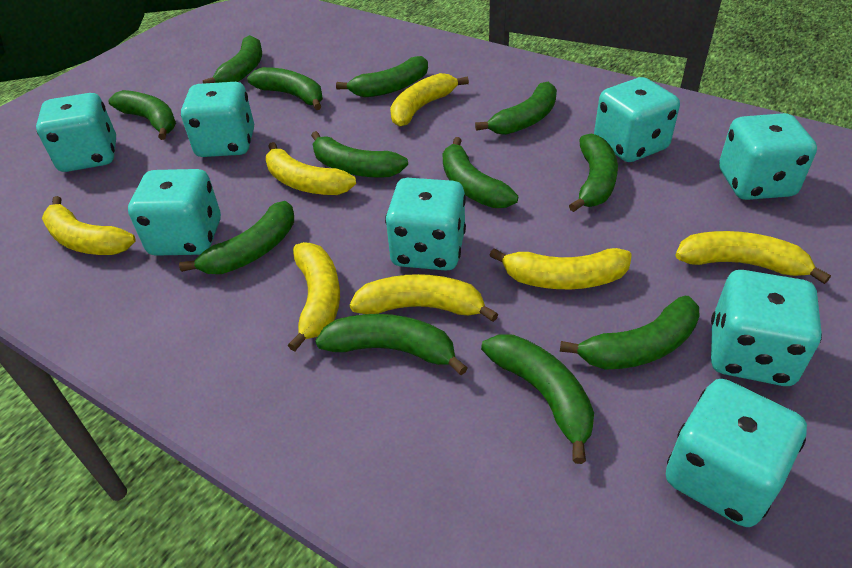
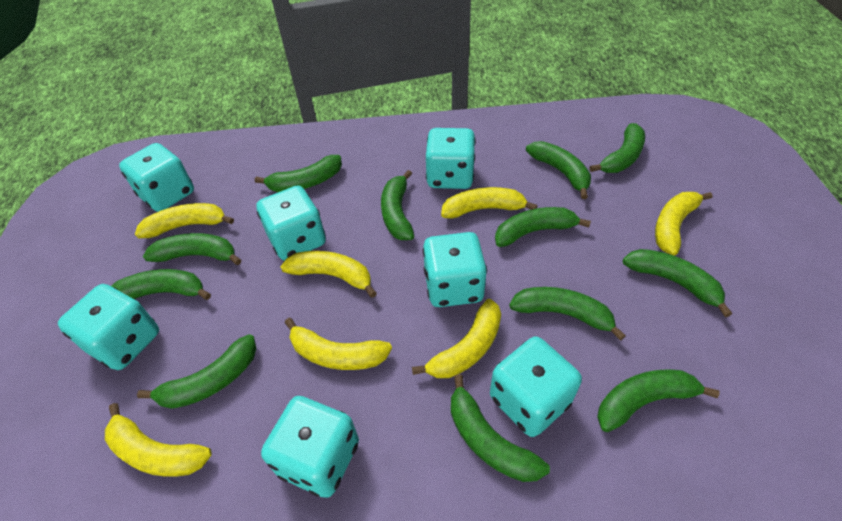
turquoise dice: 8 -> 7

